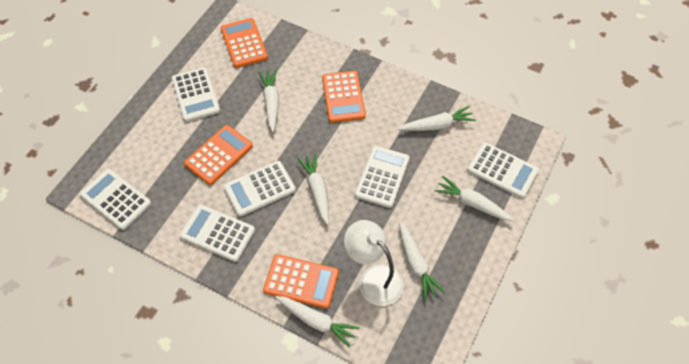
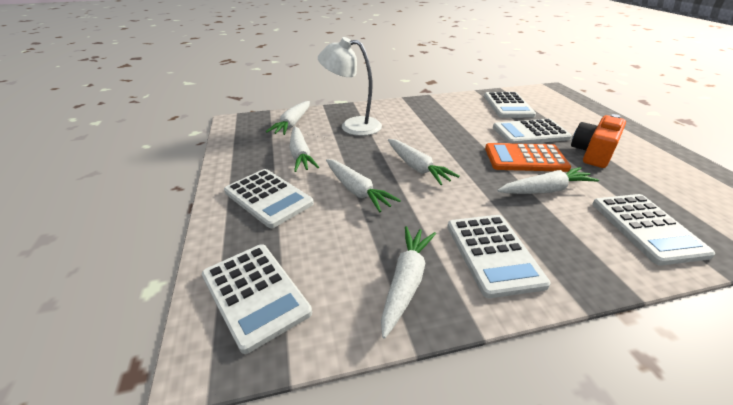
orange calculator: 4 -> 1
orange camera: 0 -> 1

